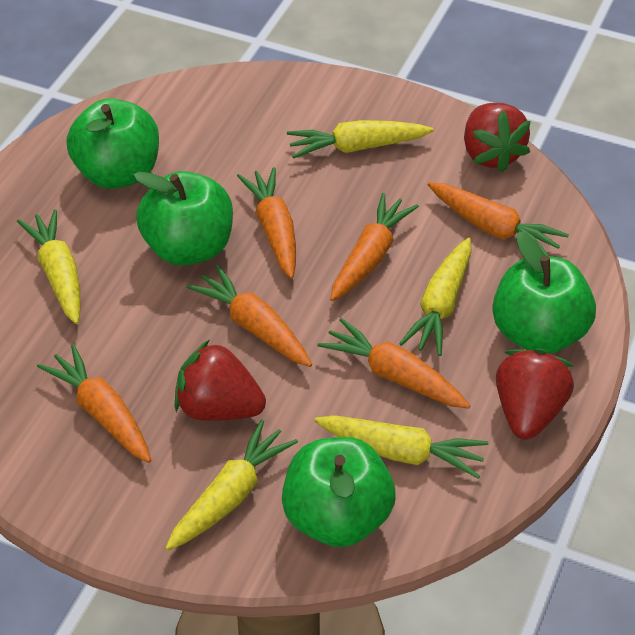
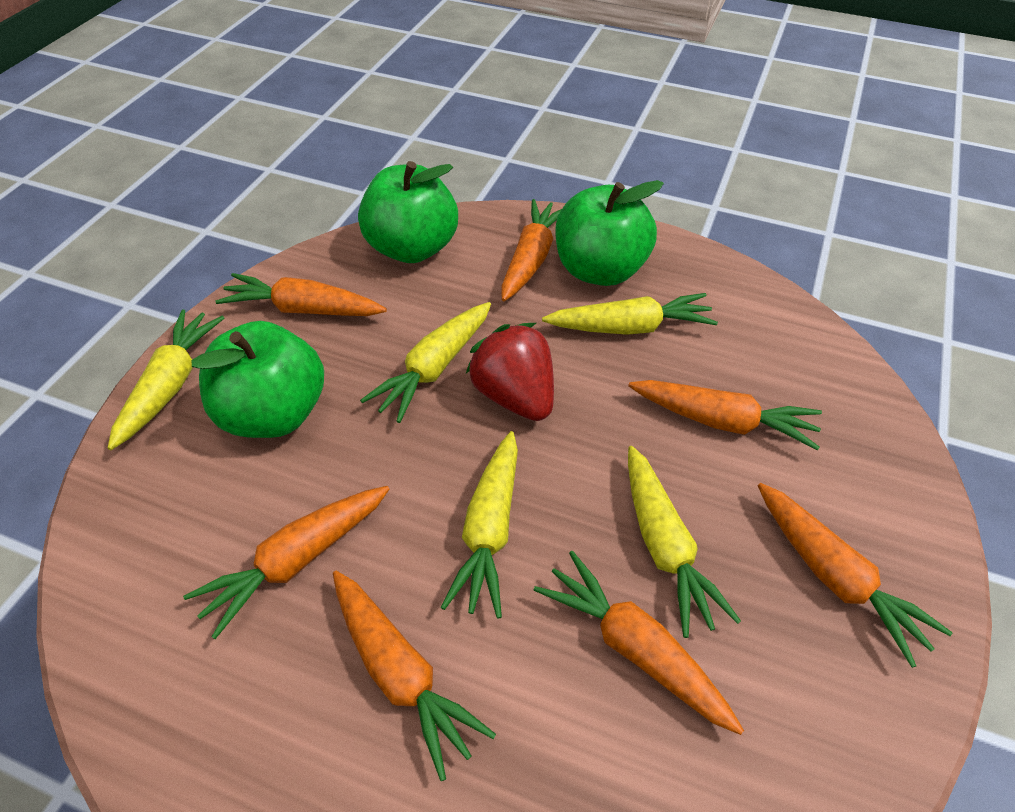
green apple: 4 -> 3
orange carrot: 6 -> 7
red strawberry: 3 -> 1

